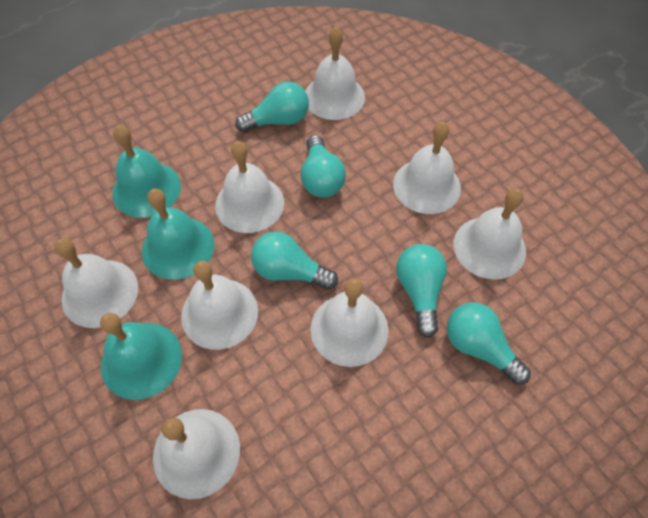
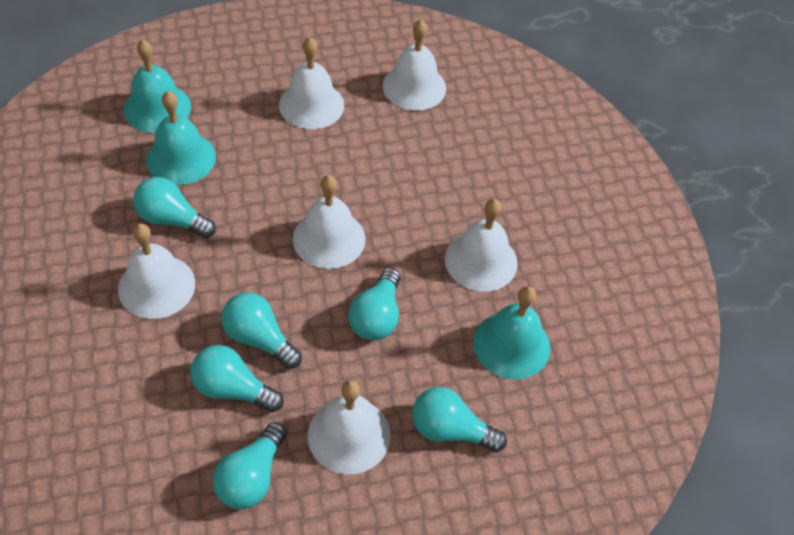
turquoise light bulb: 5 -> 6
white bell: 8 -> 6

